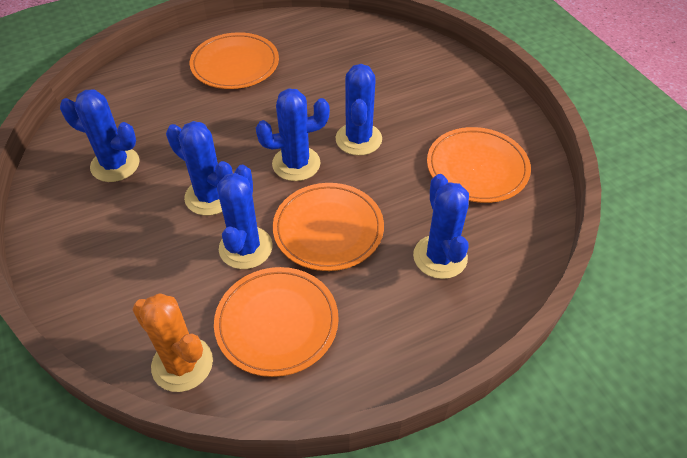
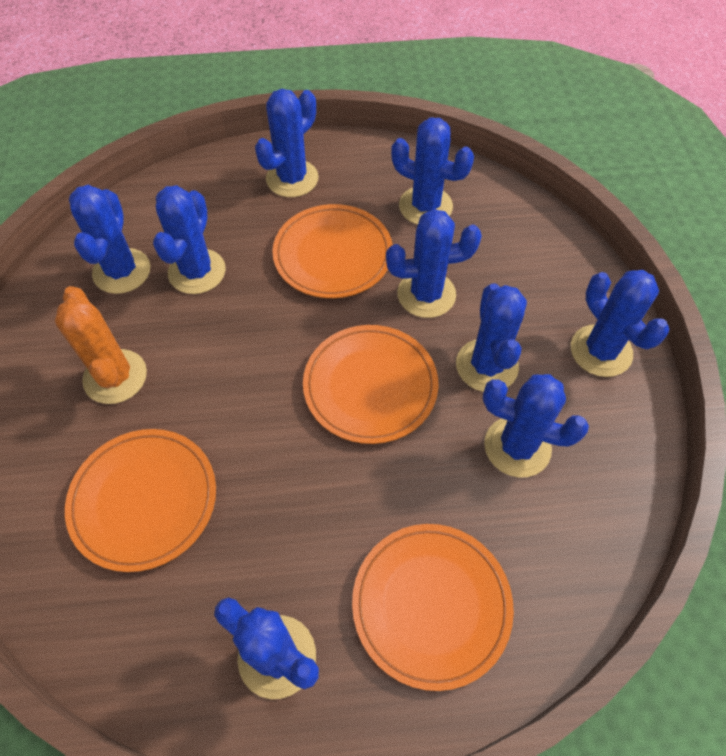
blue cactus: 6 -> 9

